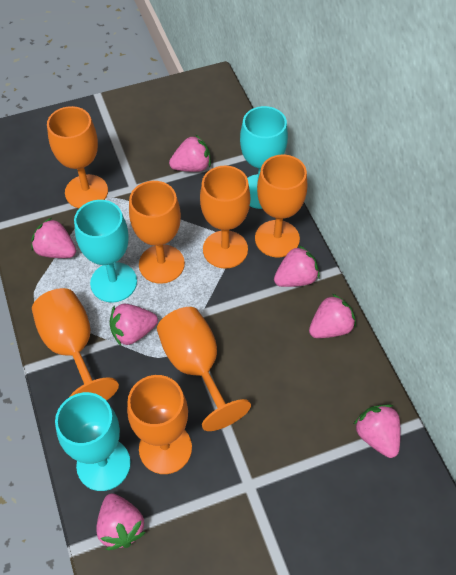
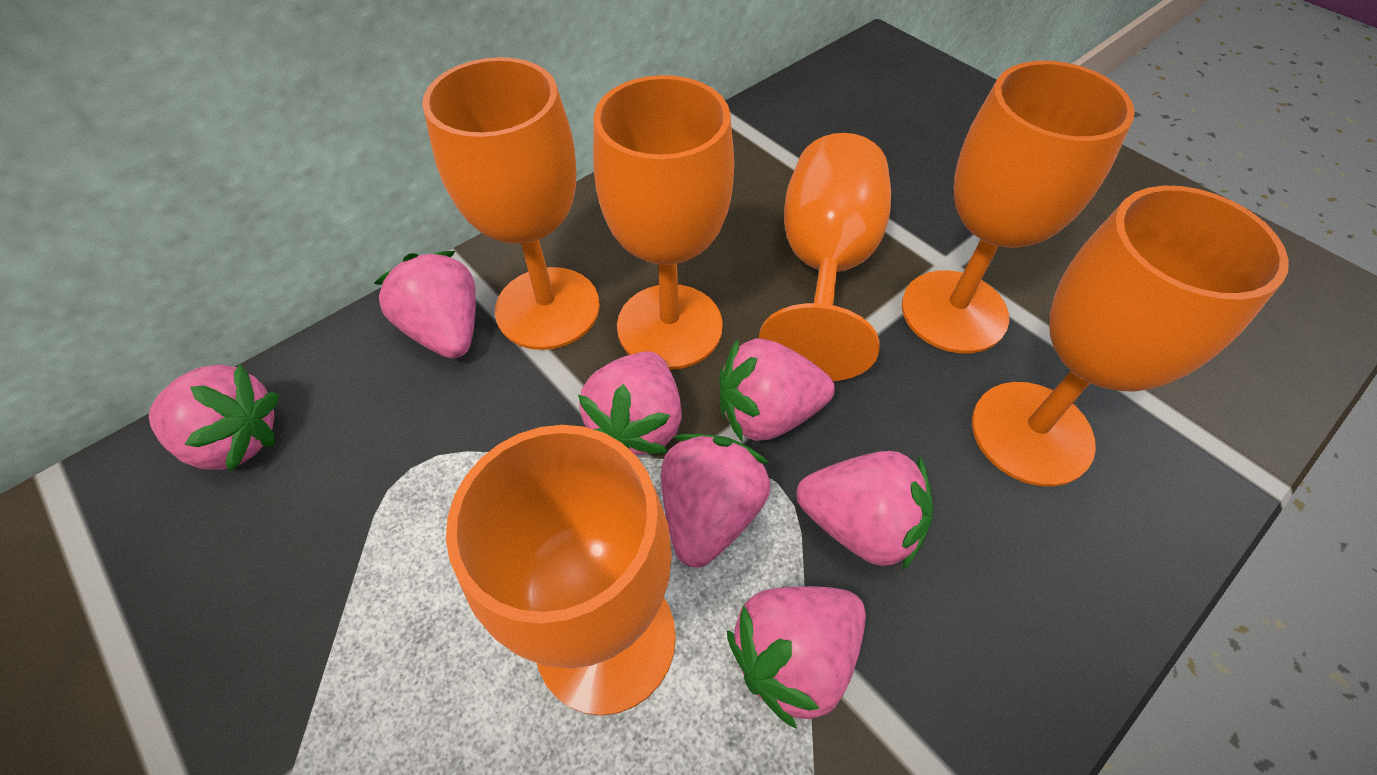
orange goblet: 7 -> 6
turquoise goblet: 3 -> 0

